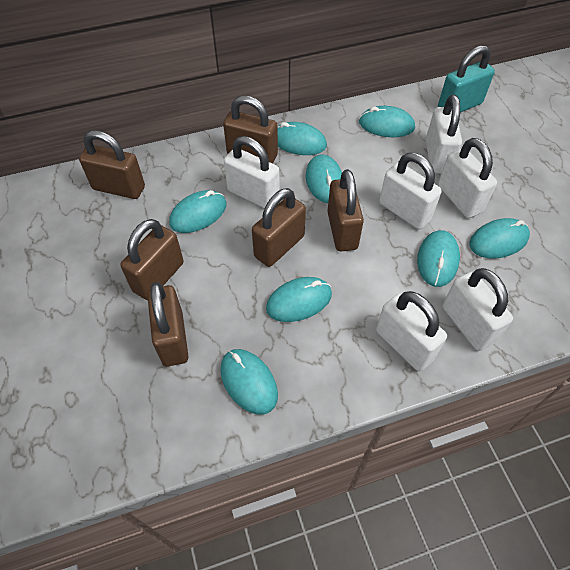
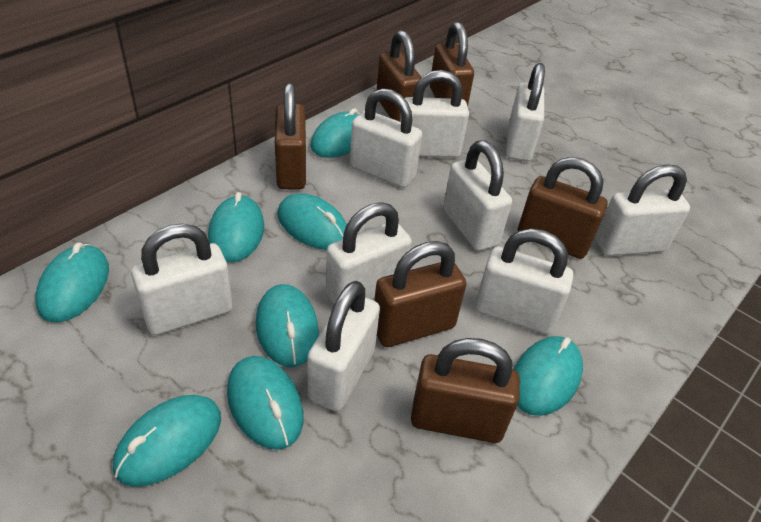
turquoise padlock: 1 -> 0
white padlock: 6 -> 9

